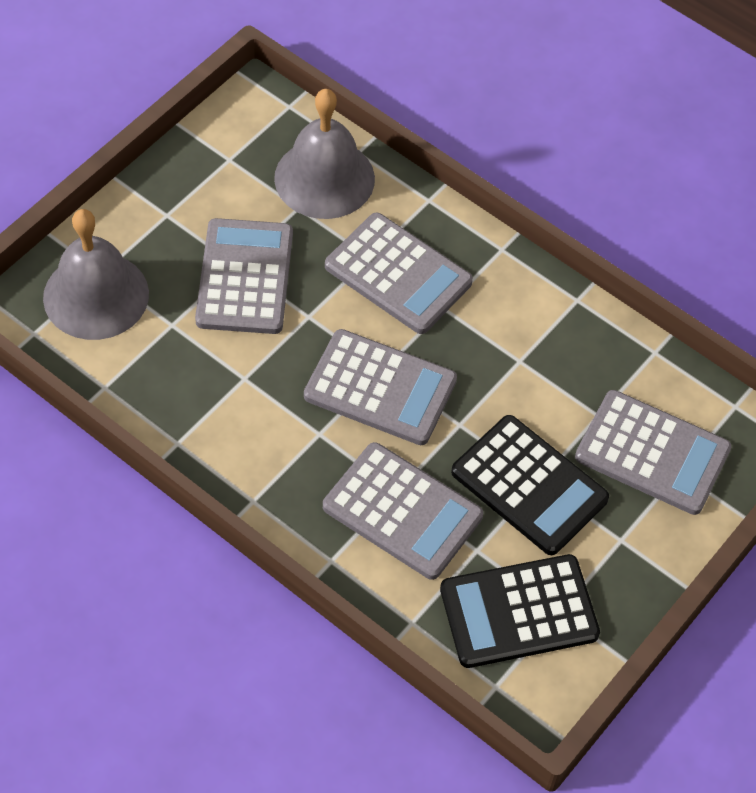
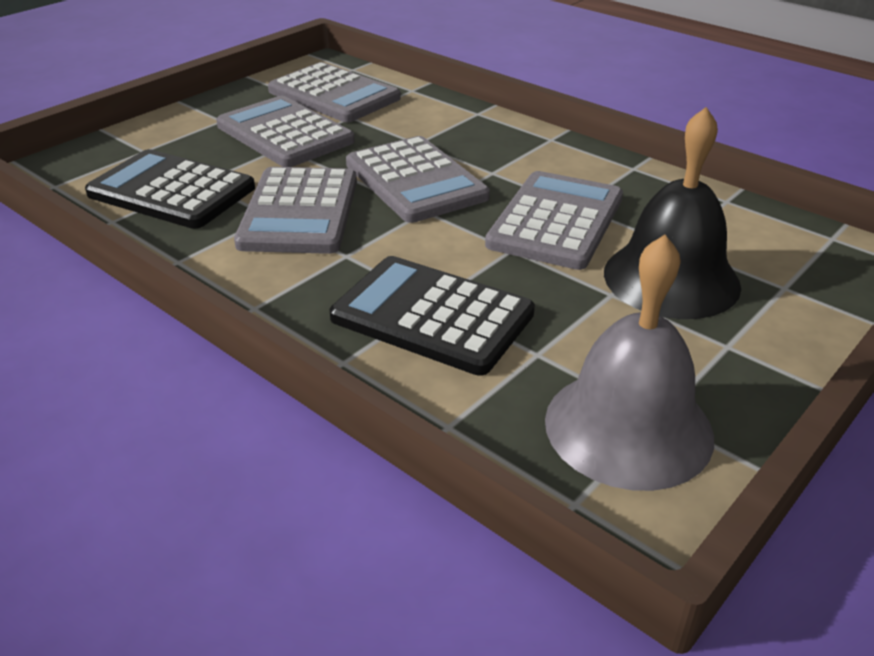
black bell: 0 -> 1
grey bell: 2 -> 1

